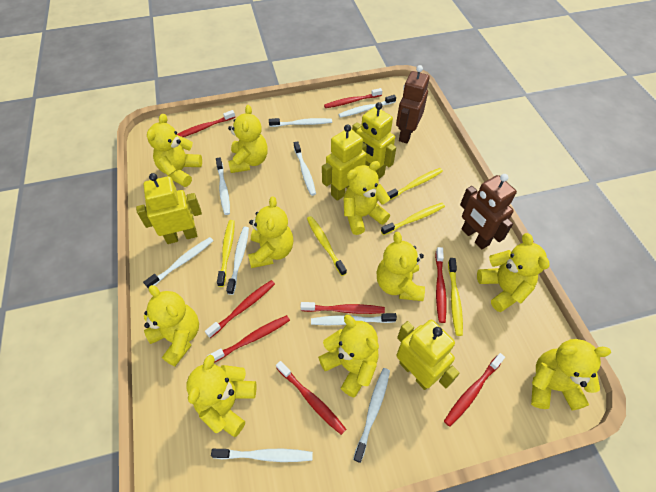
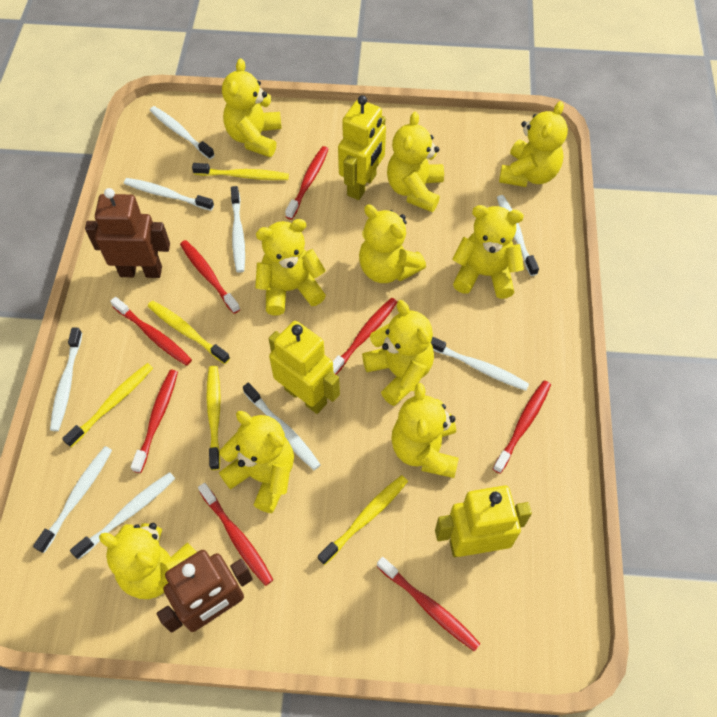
yellow robot: 4 -> 3

